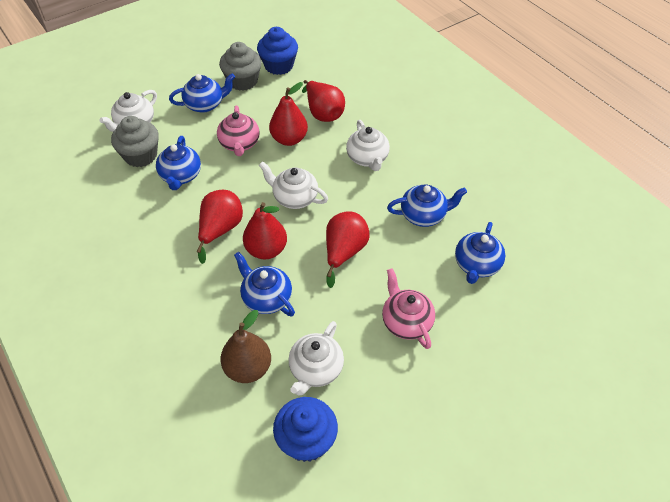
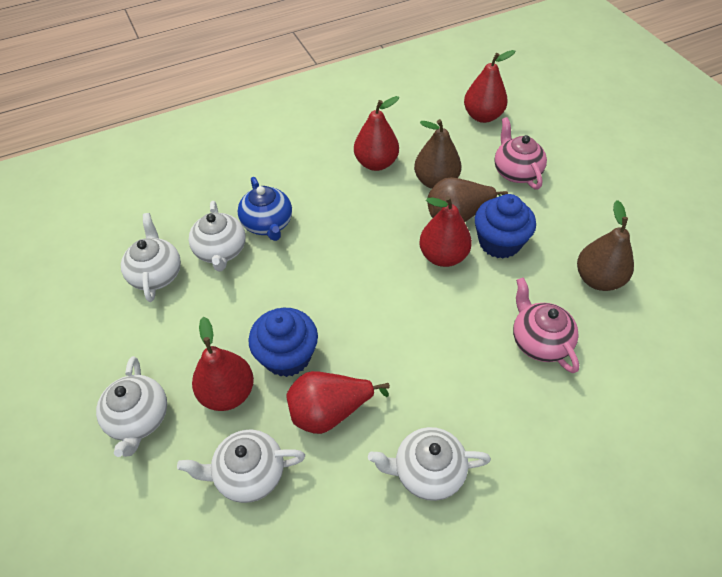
blue teapot: 5 -> 1
brown pear: 1 -> 3
grey cupcake: 2 -> 0
white teapot: 4 -> 5

